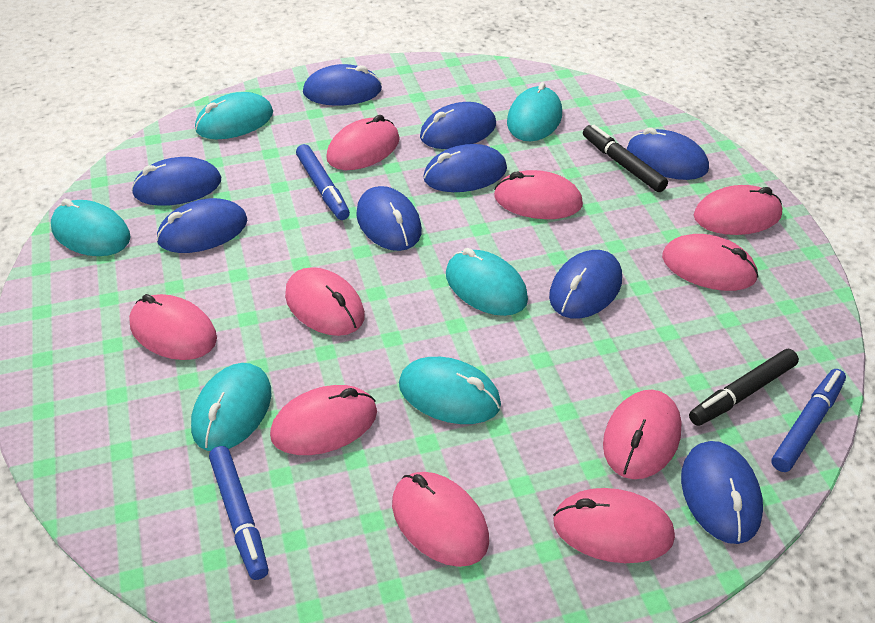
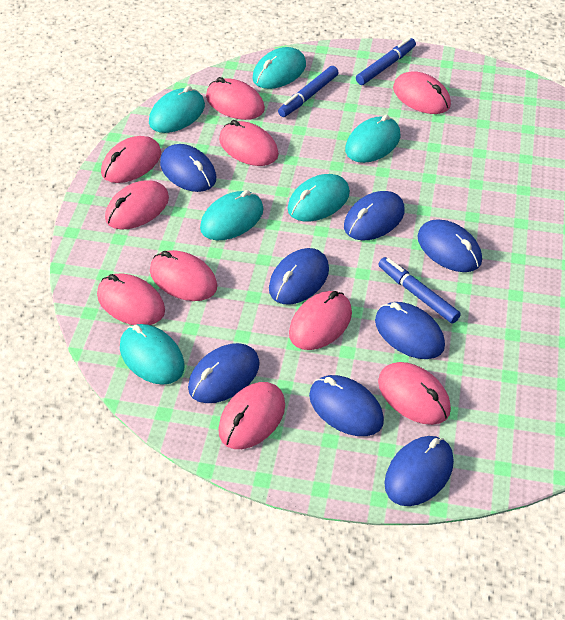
black marker: 2 -> 0
blue mouse: 9 -> 8

